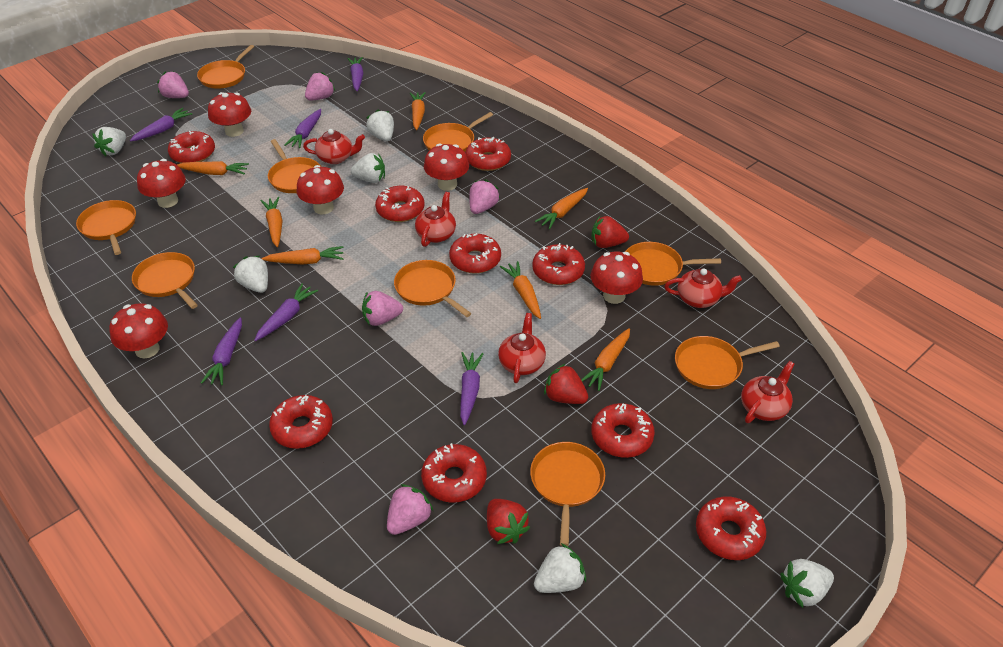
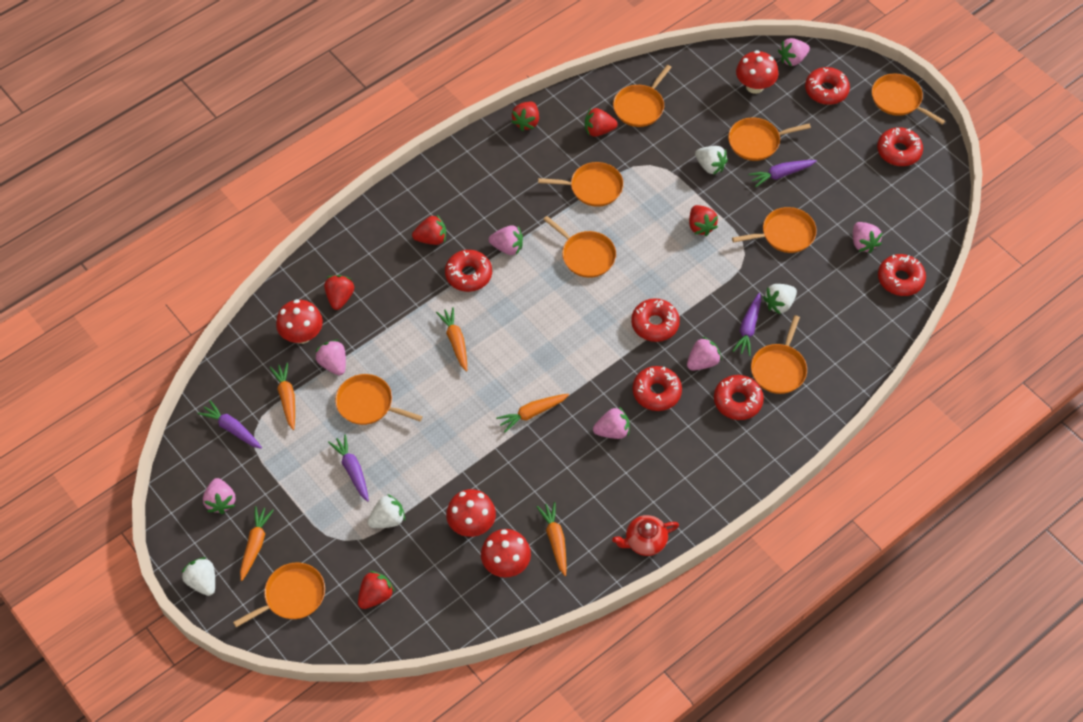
orange carrot: 7 -> 5
pink strawberry: 5 -> 7
purple carrot: 6 -> 4
red donut: 9 -> 7
red mushroom: 6 -> 4
red strawberry: 3 -> 6
red teapot: 5 -> 1
white strawberry: 6 -> 4

